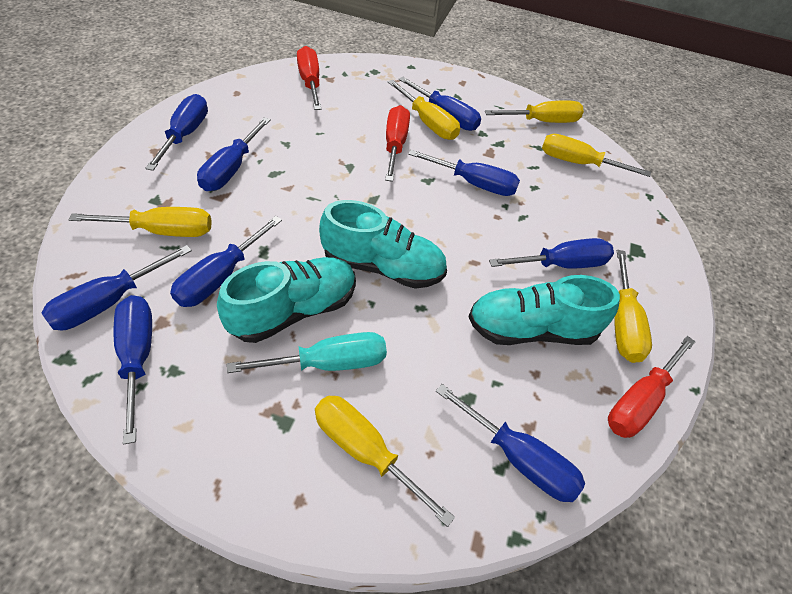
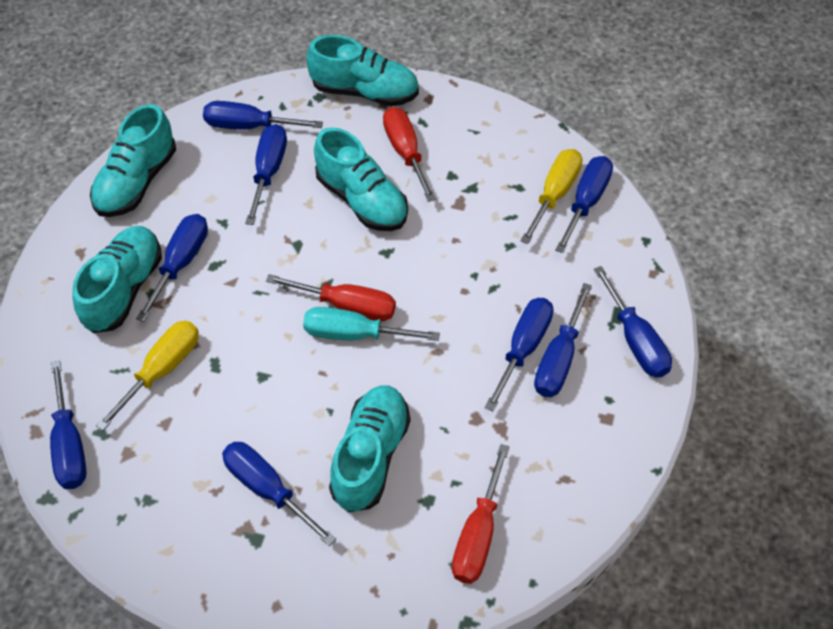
turquoise shoe: 3 -> 5
yellow screwdriver: 6 -> 2

